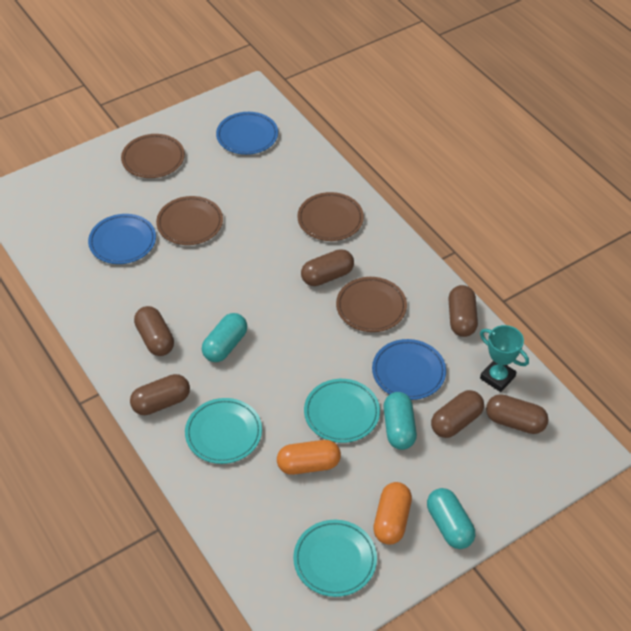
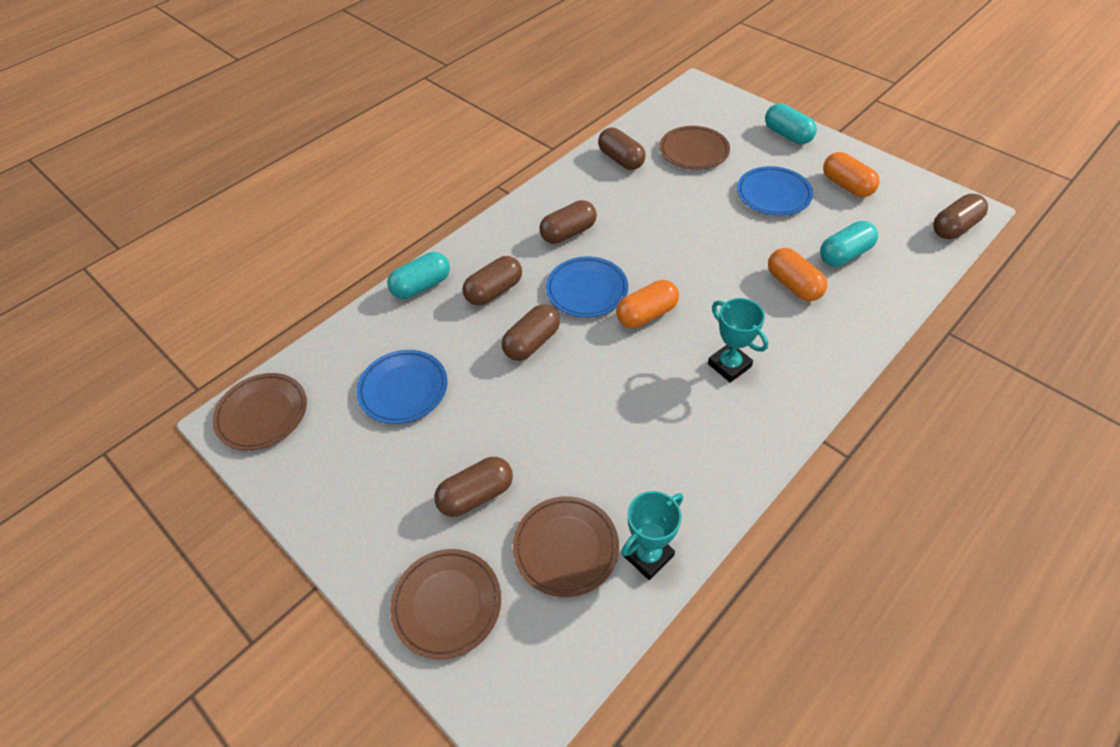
orange capsule: 2 -> 3
turquoise plate: 3 -> 0
turquoise trophy: 1 -> 2

